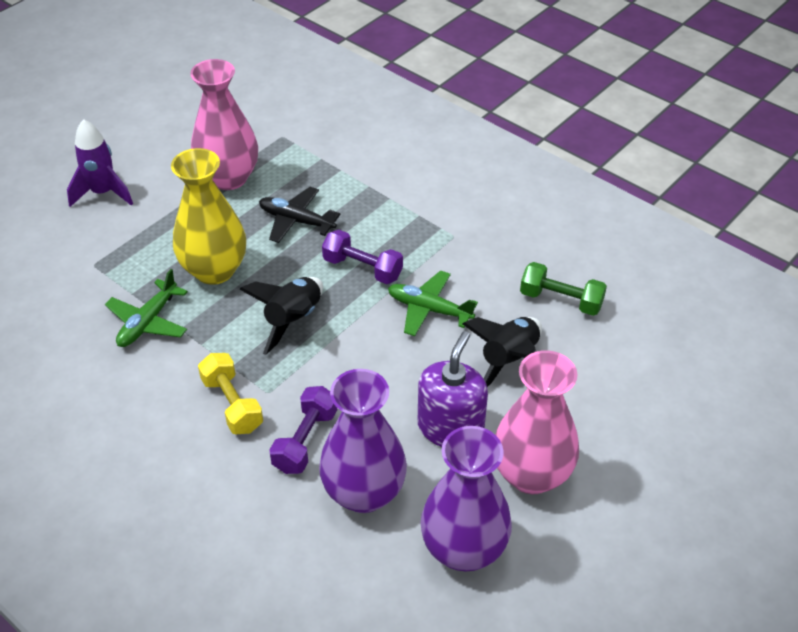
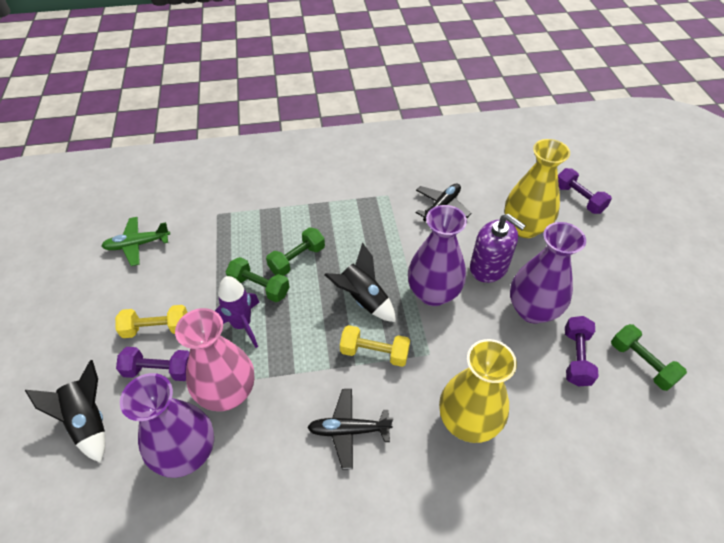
black plane: 1 -> 2
green dumbbell: 1 -> 3
green plane: 2 -> 1
pink vase: 2 -> 1
purple dumbbell: 2 -> 3
purple vase: 2 -> 3
yellow dumbbell: 1 -> 2
yellow vase: 1 -> 2

